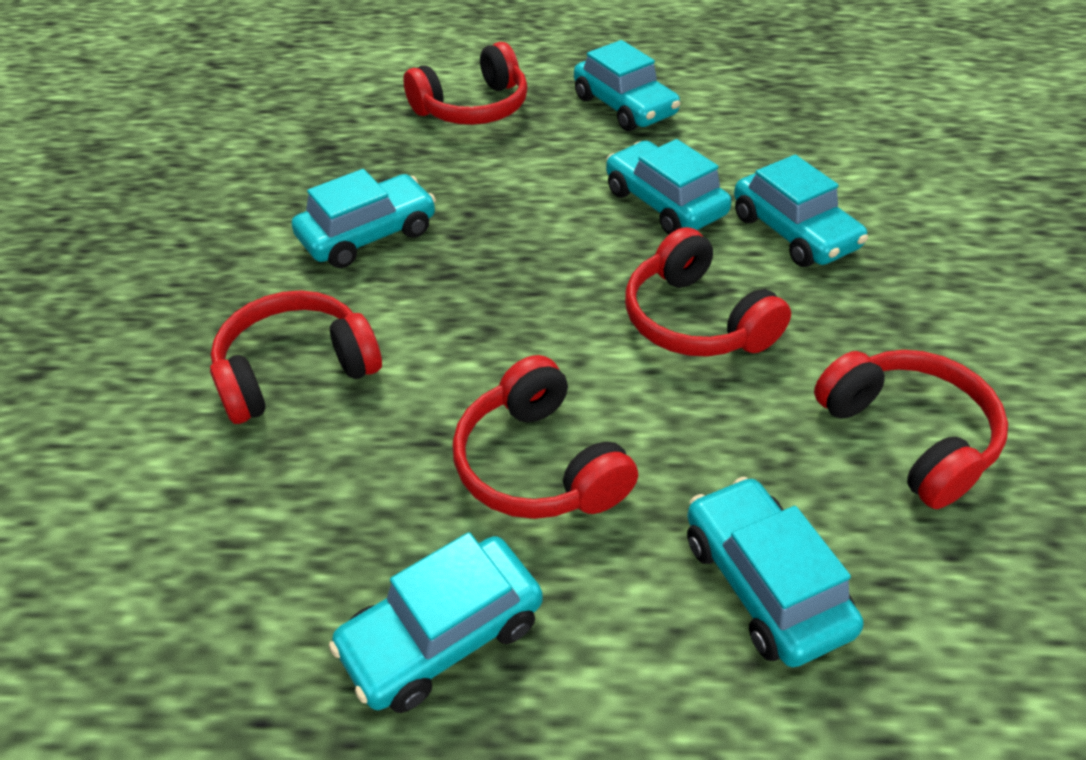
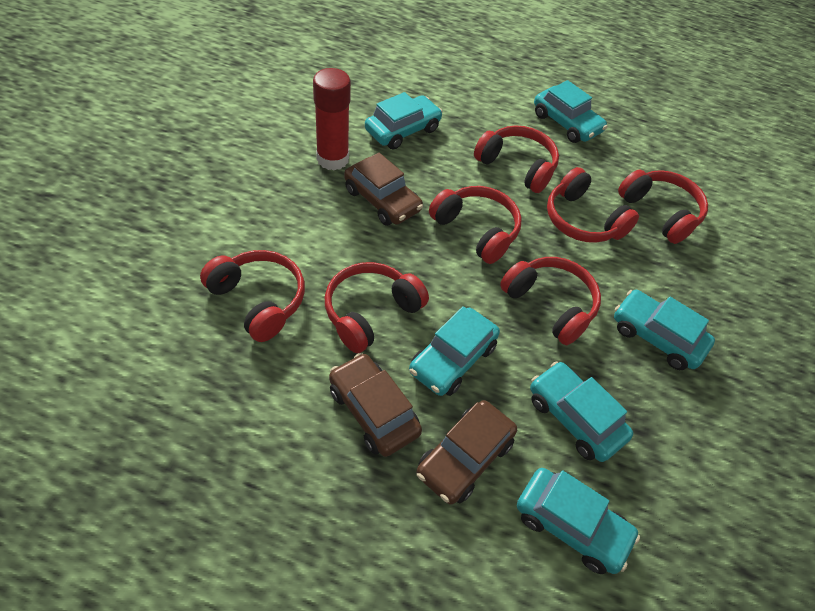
brown car: 0 -> 3
red glue stick: 0 -> 1
red headphones: 5 -> 7

